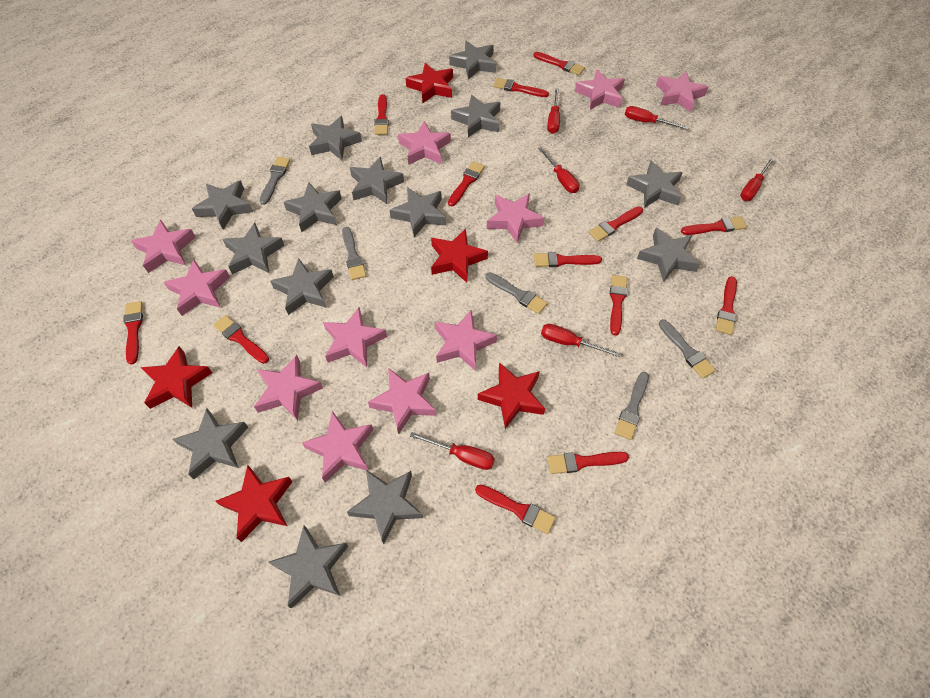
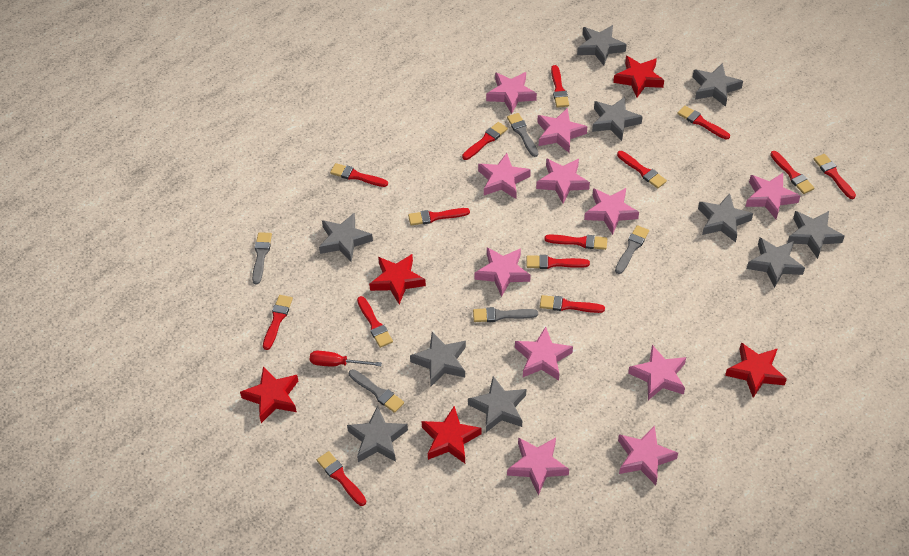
grey star: 14 -> 10
red brush: 13 -> 14
red screwdriver: 6 -> 1

